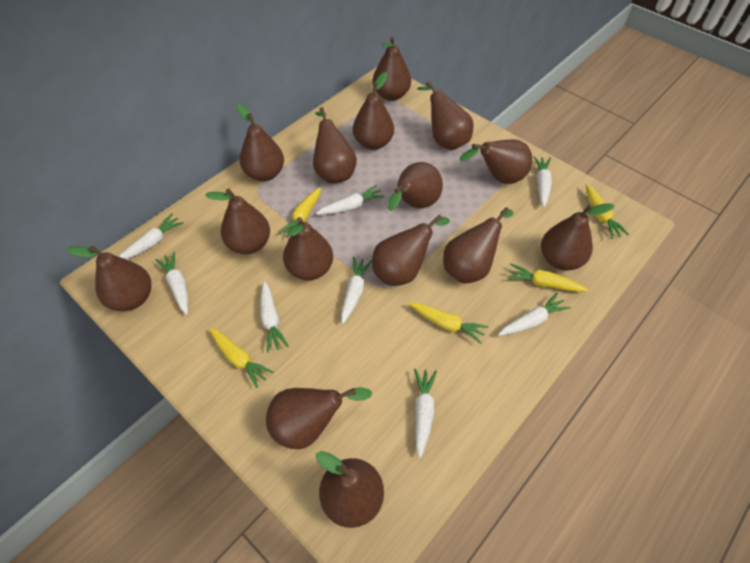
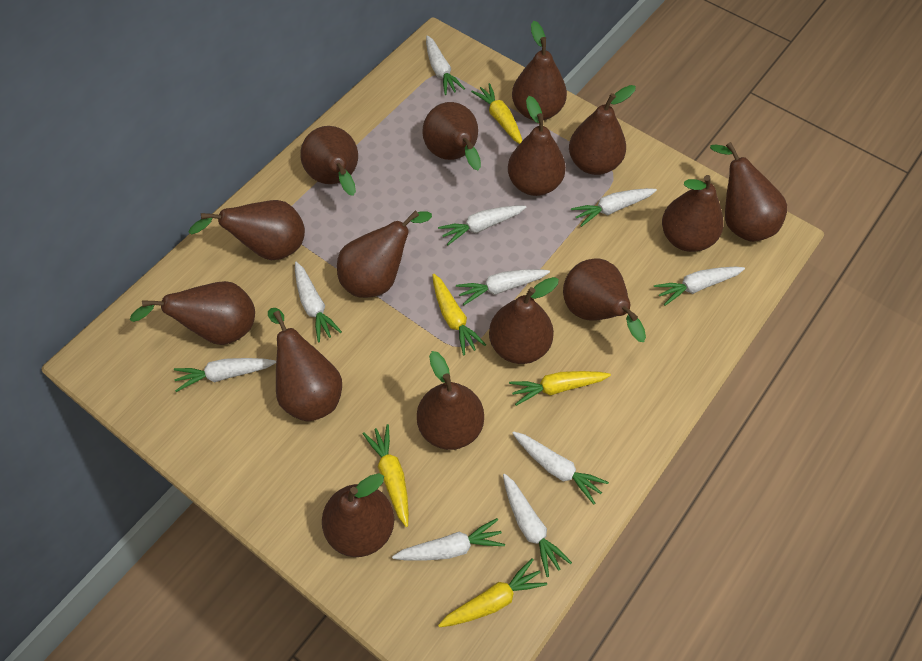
white carrot: 8 -> 10

